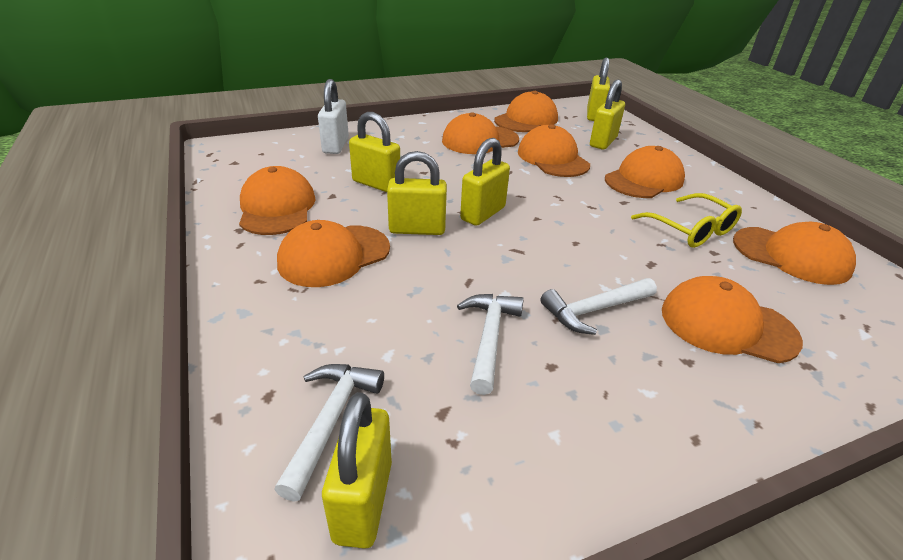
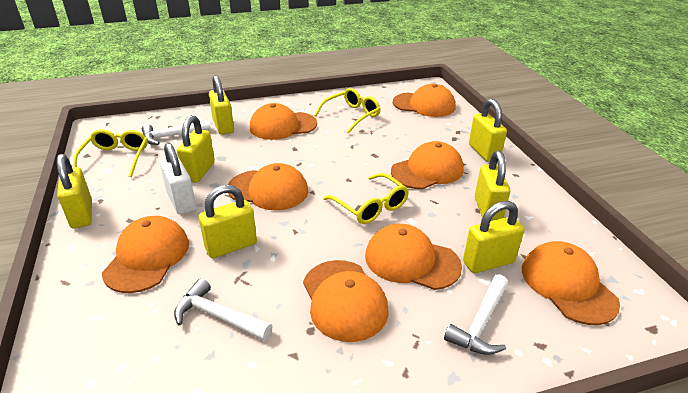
yellow glasses: 1 -> 3
yellow padlock: 6 -> 7

